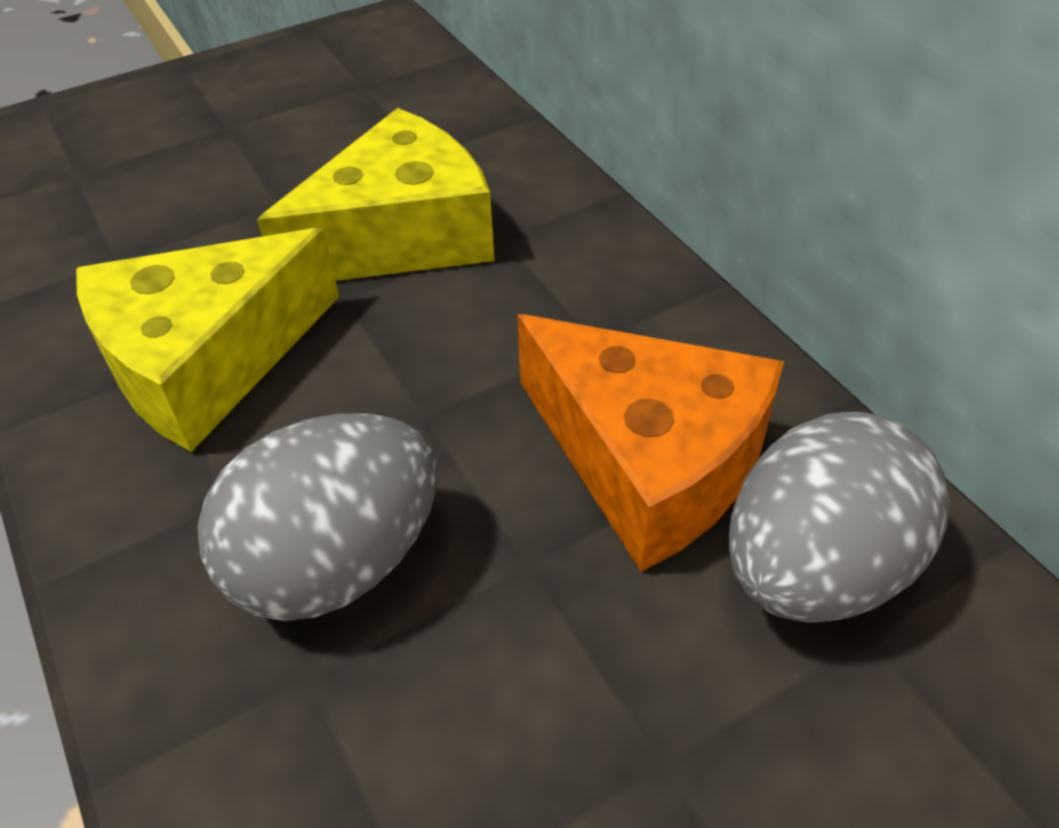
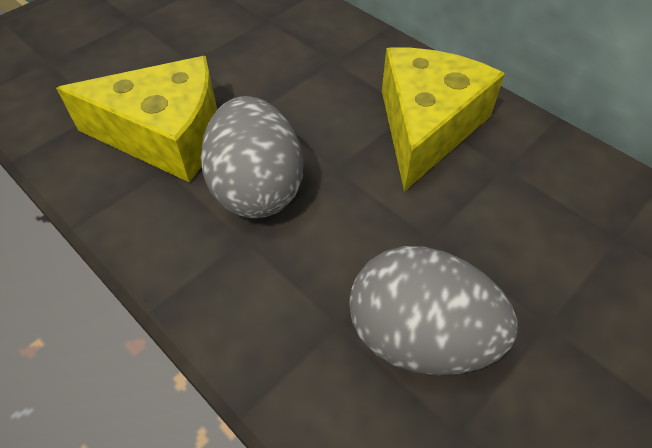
orange cheese: 1 -> 0

